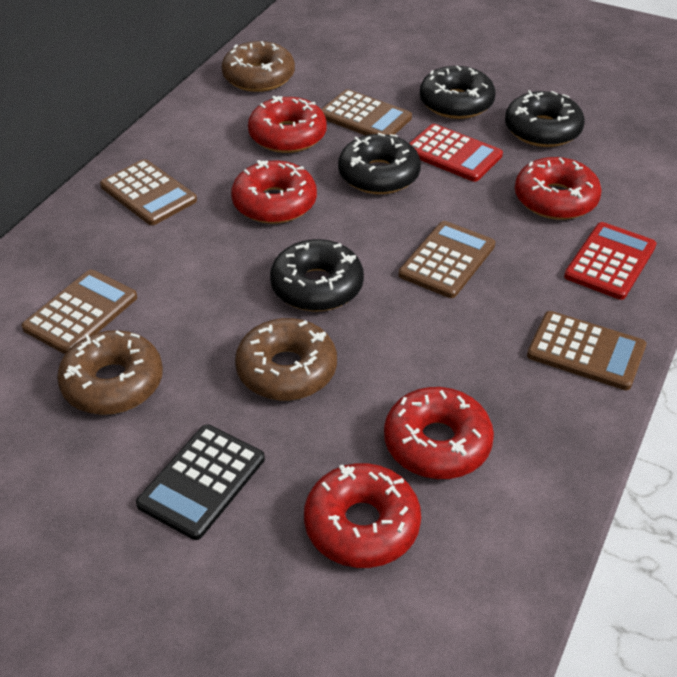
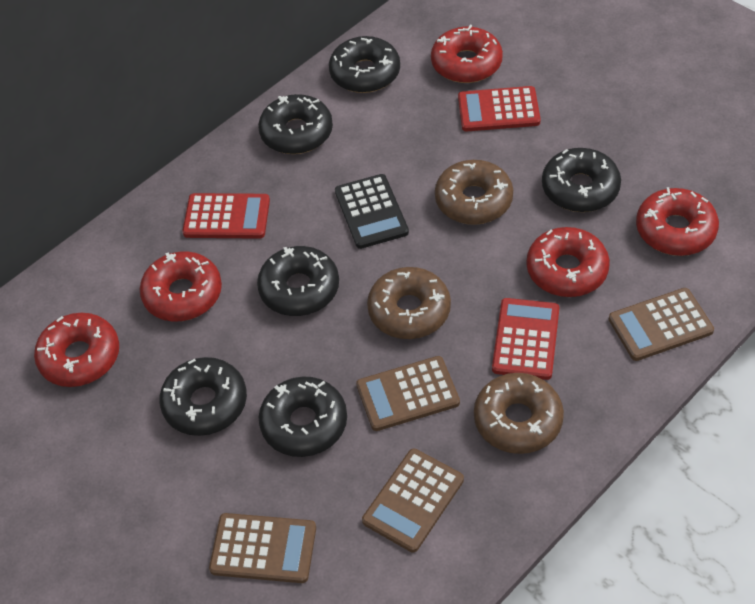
black donut: 4 -> 6
brown calculator: 5 -> 4
red calculator: 2 -> 3

